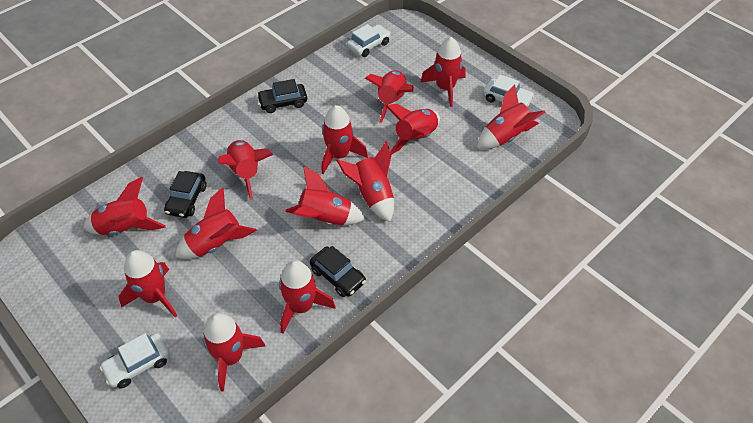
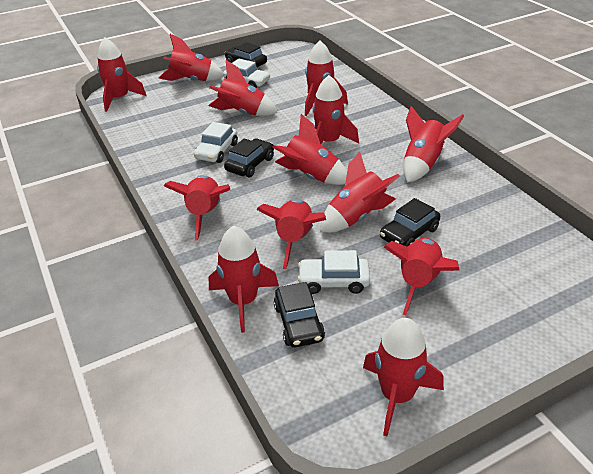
black car: 3 -> 4

